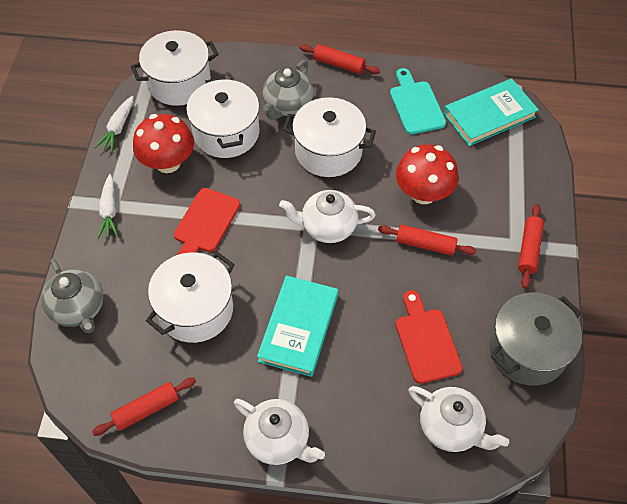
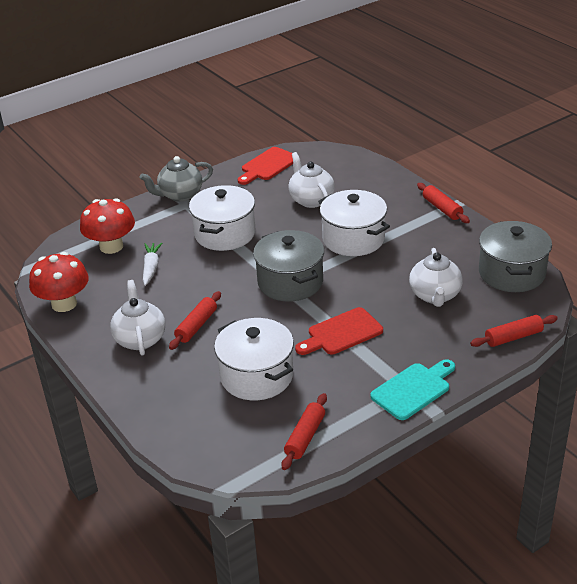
grey pot: 1 -> 2
grey teapot: 2 -> 1
turquoise book: 2 -> 0
white carrot: 2 -> 1
white pot: 4 -> 3

